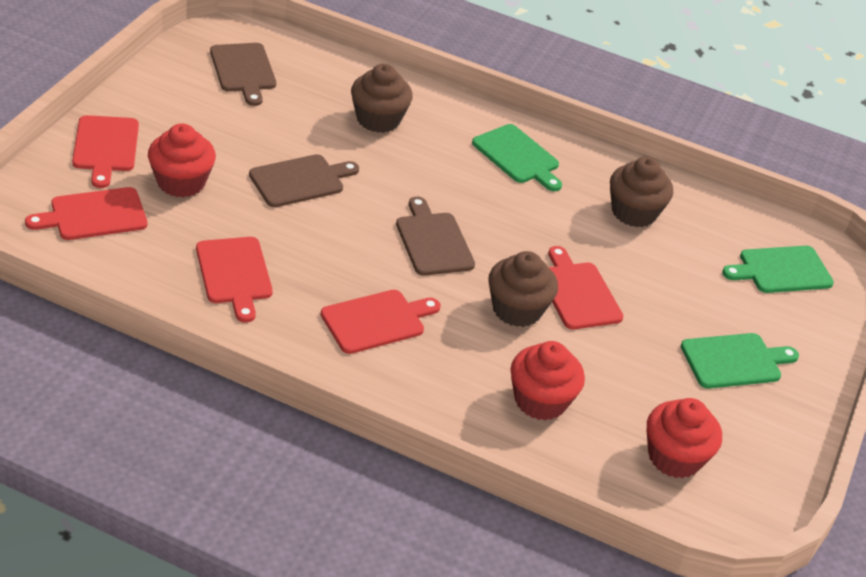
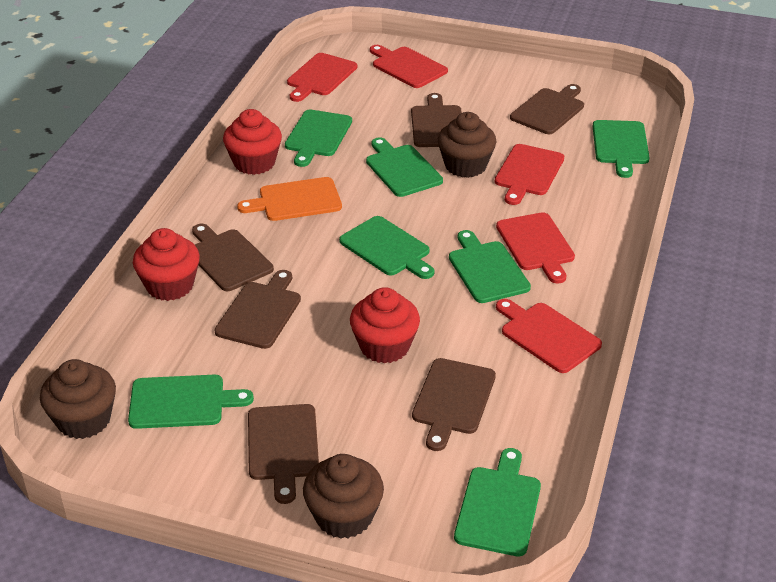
brown cutting board: 3 -> 6
green cutting board: 3 -> 7
orange cutting board: 0 -> 1

